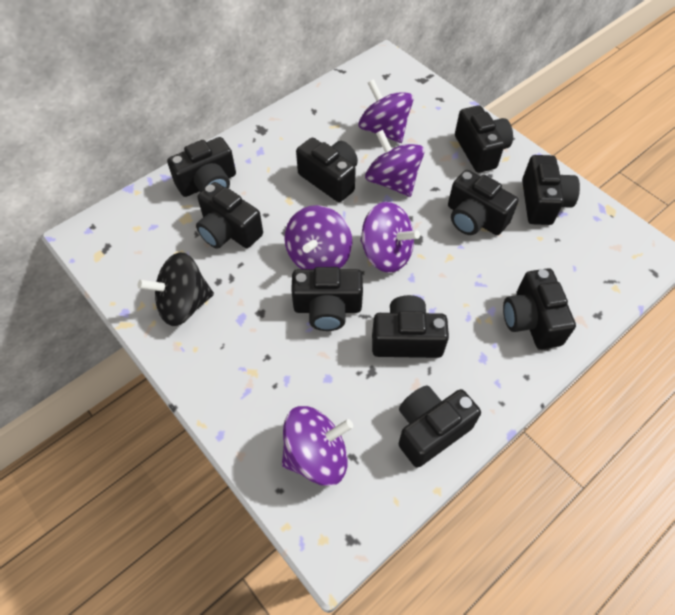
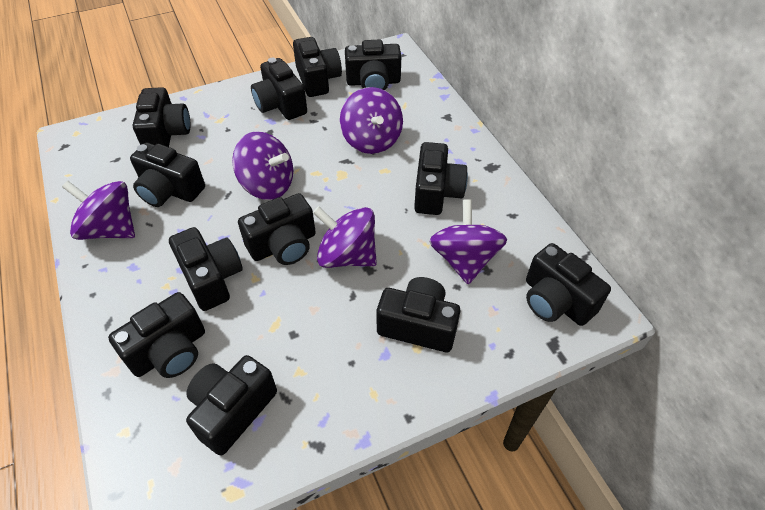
black camera: 10 -> 12
black spinning top: 1 -> 0

